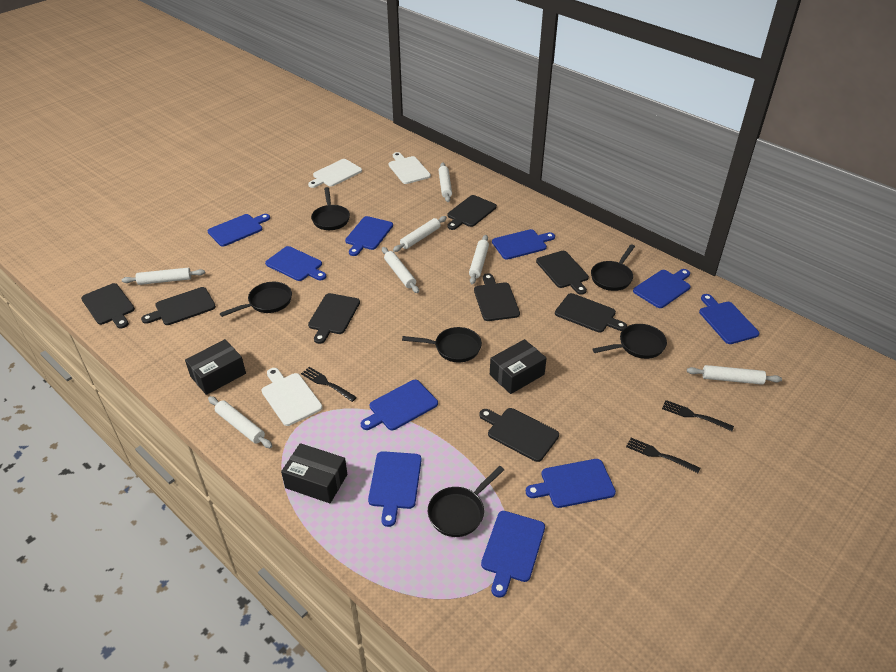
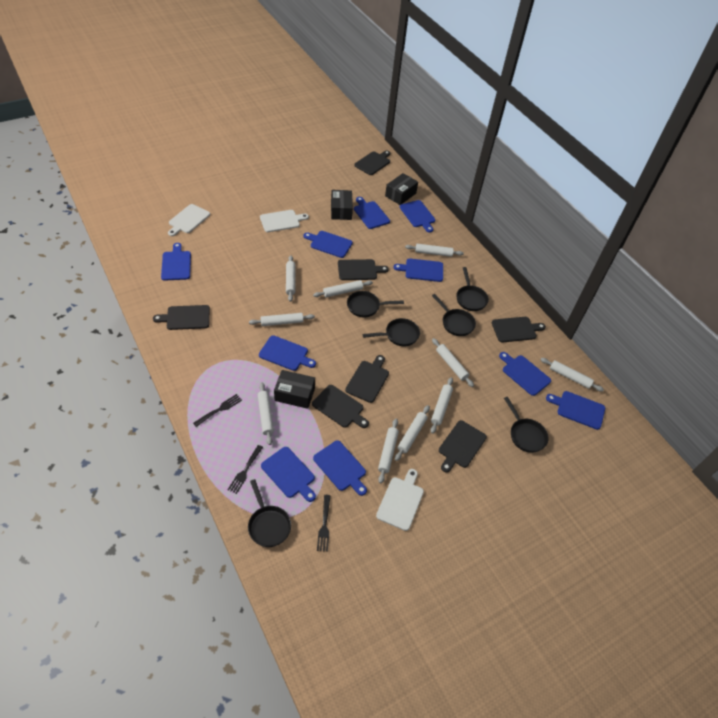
black cutting board: 8 -> 7
white rolling pin: 7 -> 10

